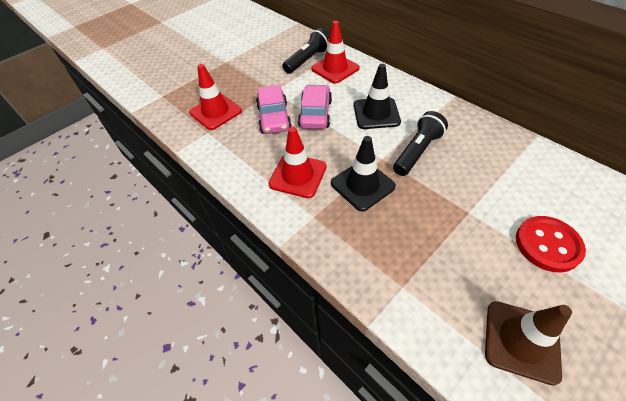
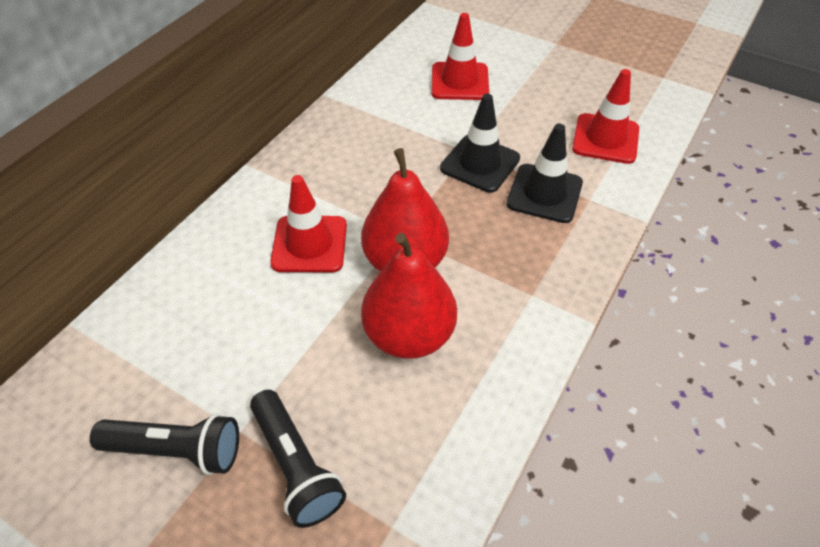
brown traffic cone: 1 -> 0
pink car: 2 -> 0
red button: 1 -> 0
red pear: 0 -> 2

